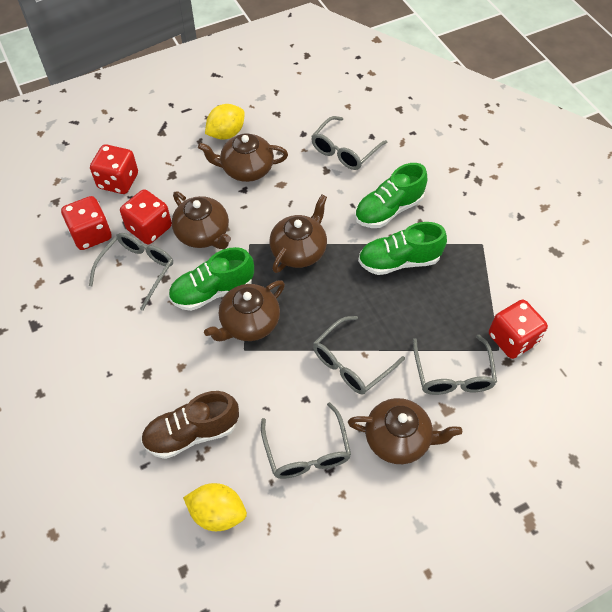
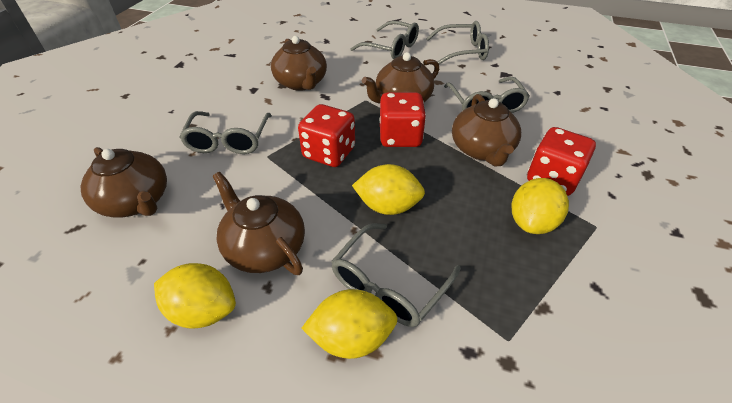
brown shoe: 1 -> 0
green shoe: 3 -> 0
red dice: 4 -> 3
yellow lemon: 2 -> 4

